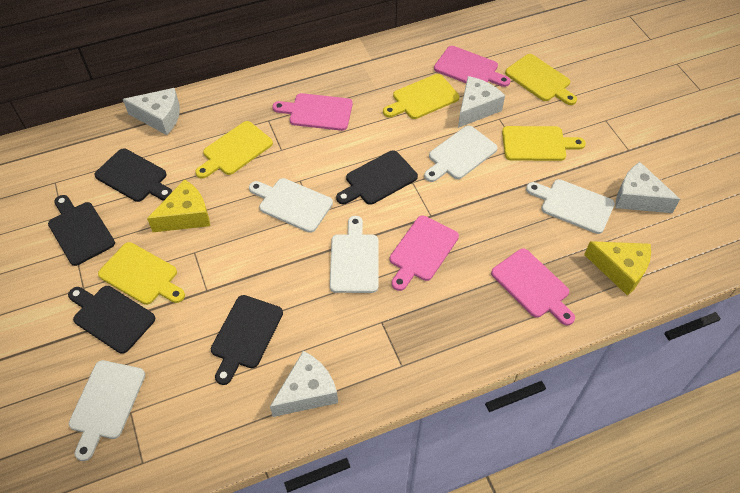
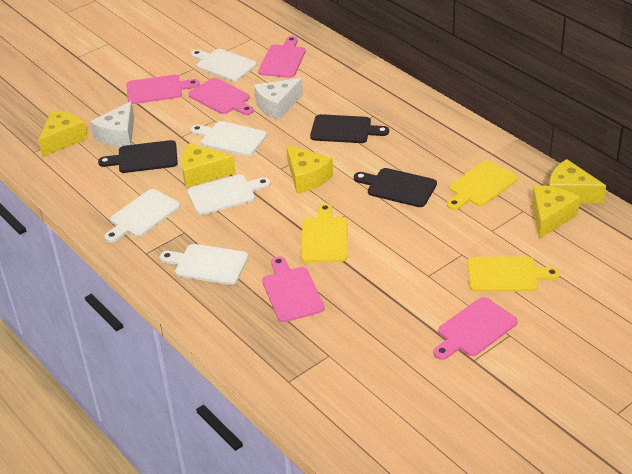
black cutting board: 5 -> 3
pink cutting board: 4 -> 5
white cheese: 4 -> 2
yellow cheese: 2 -> 5
yellow cutting board: 5 -> 3

